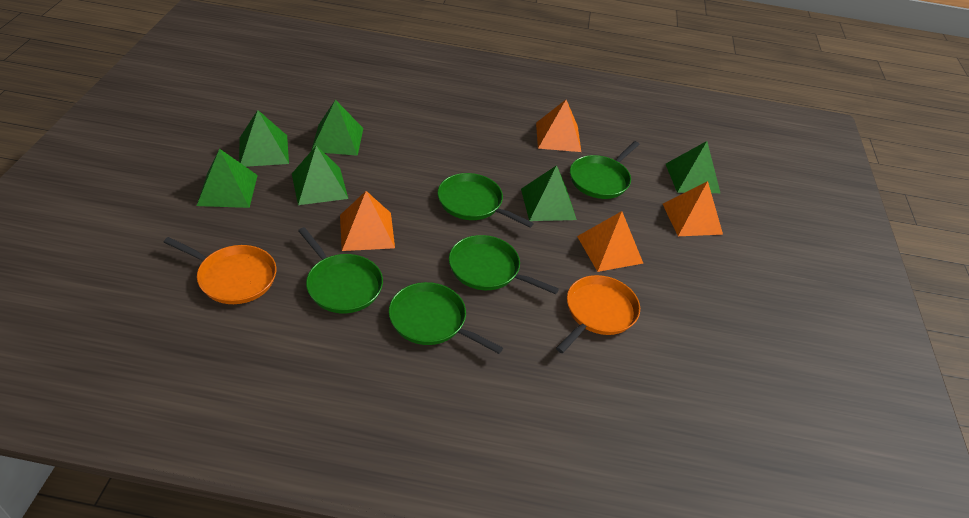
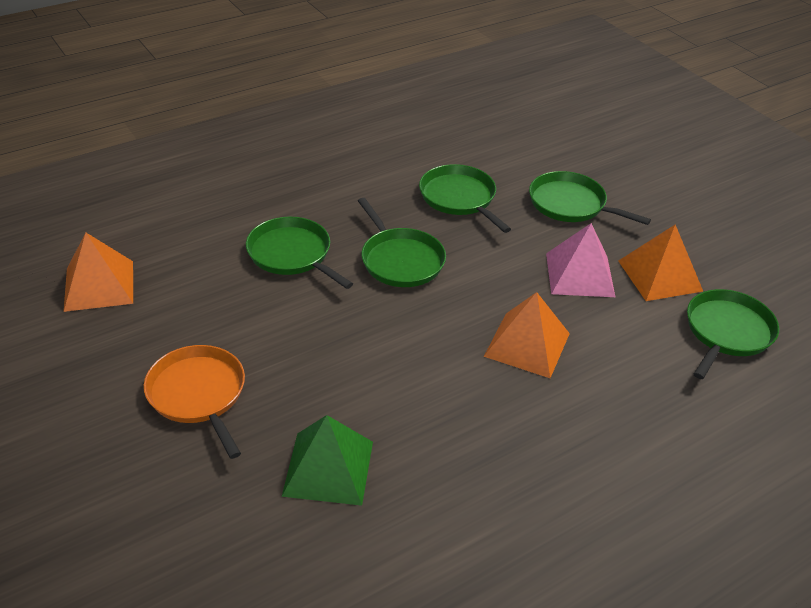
green pyramid: 6 -> 1
orange pan: 2 -> 1
orange pyramid: 4 -> 3
pink pyramid: 0 -> 1

